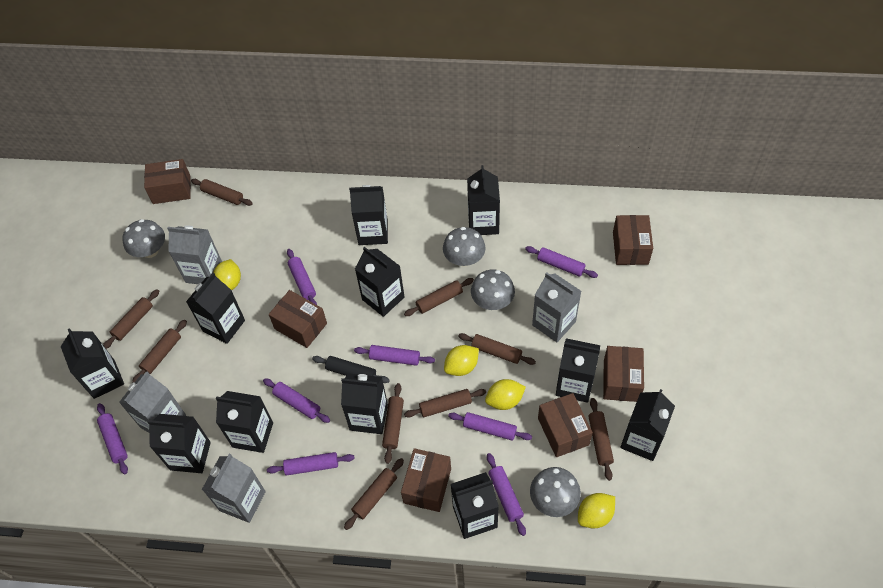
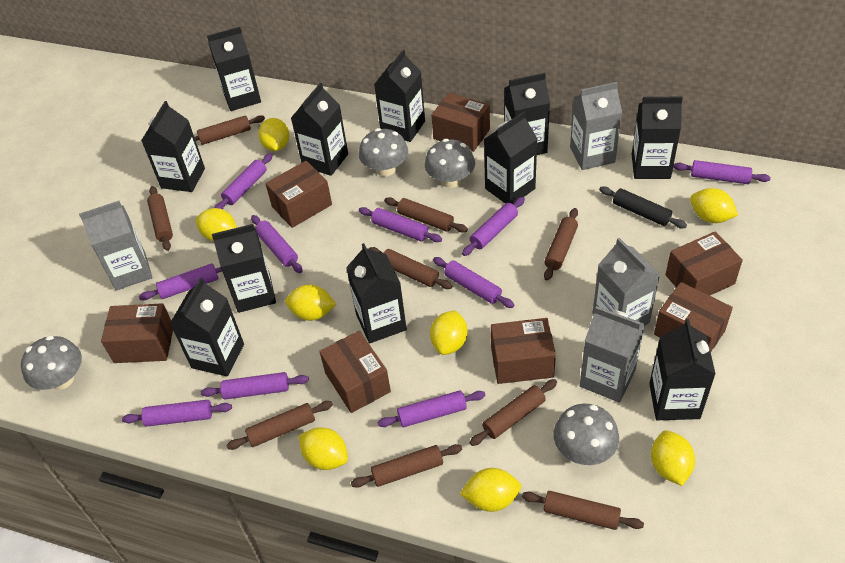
brown box: 6 -> 7
purple rolling pin: 8 -> 10
yellow lemon: 4 -> 8

